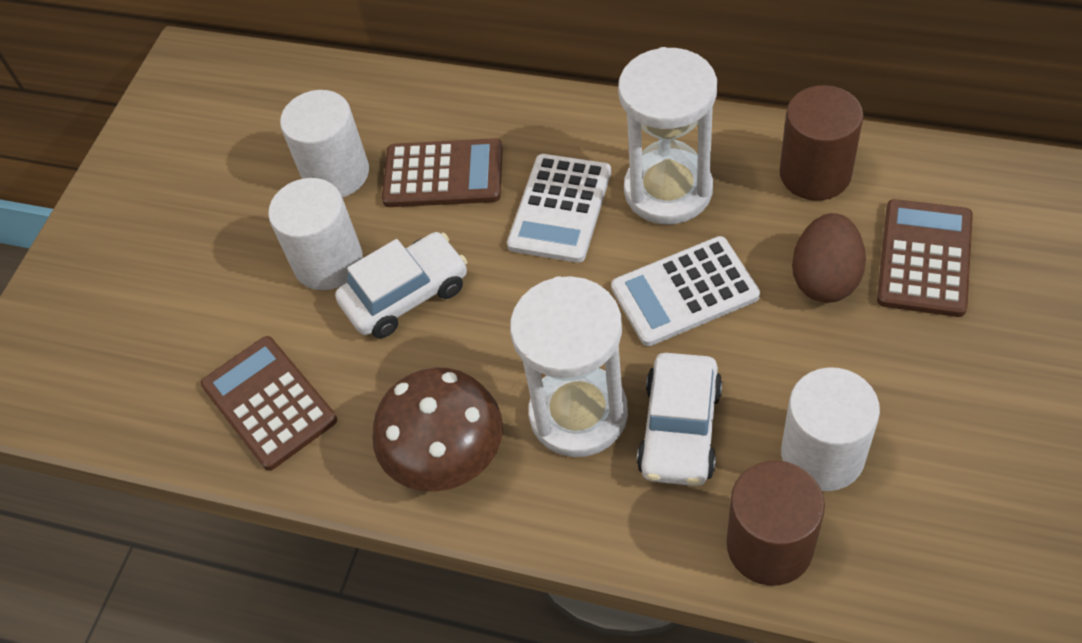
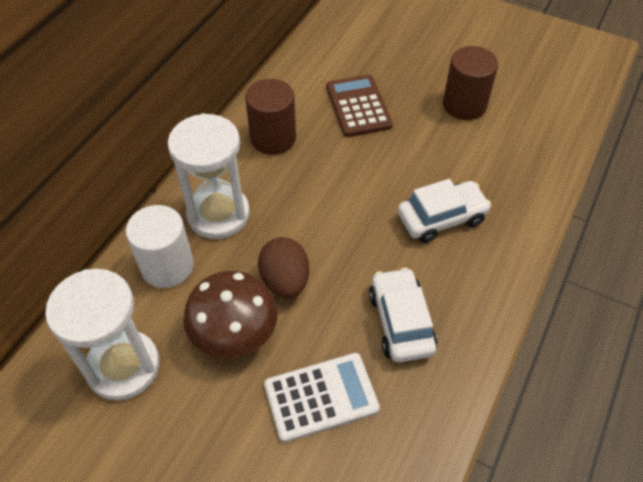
brown calculator: 3 -> 1
white calculator: 2 -> 1
white cylinder: 3 -> 1

